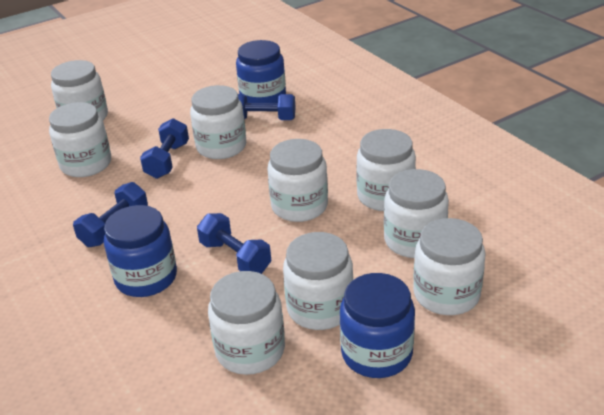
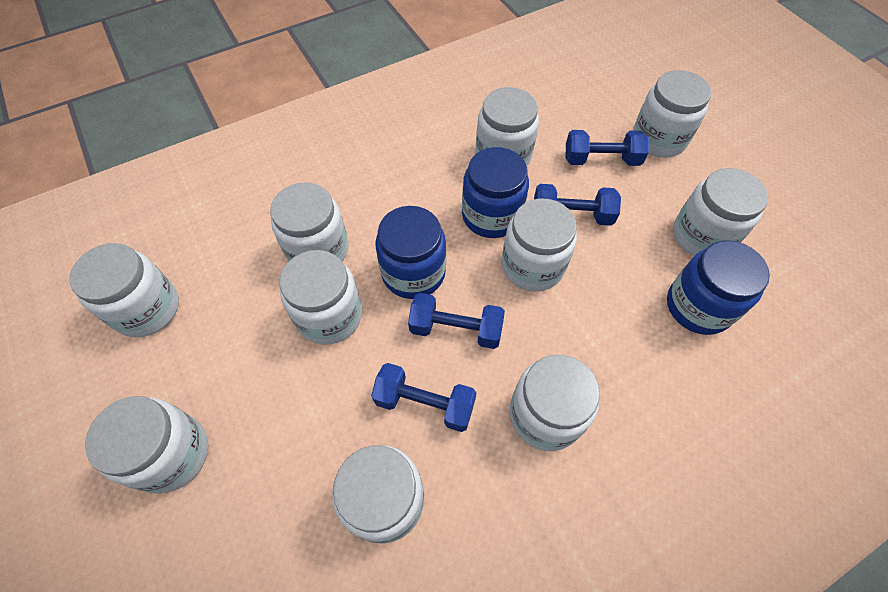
white jar: 9 -> 10

